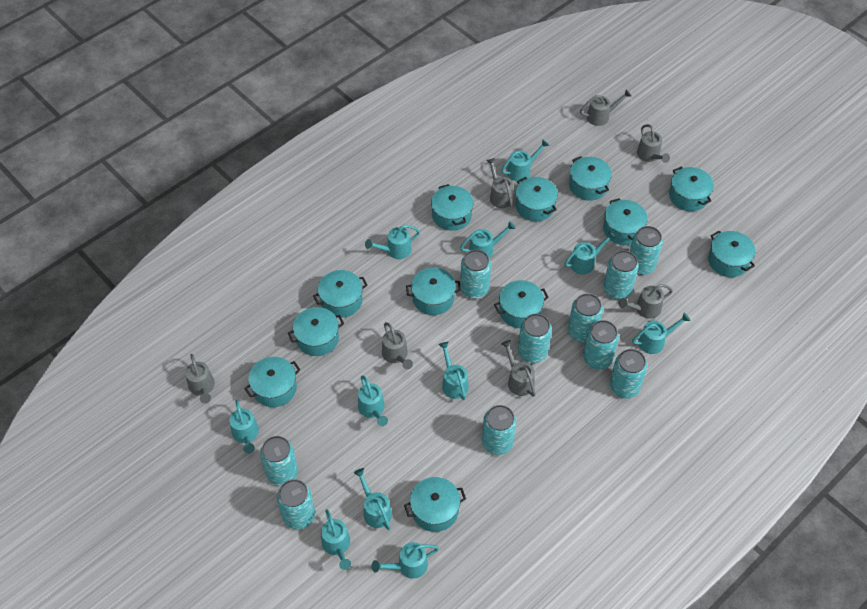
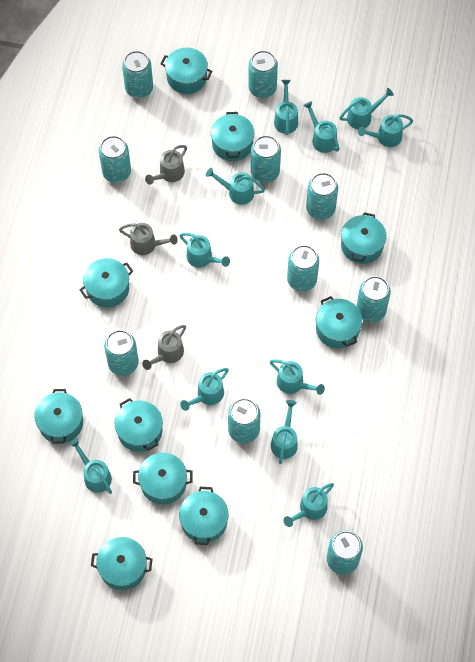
grey watering can: 7 -> 3
turquoise pot: 12 -> 10

